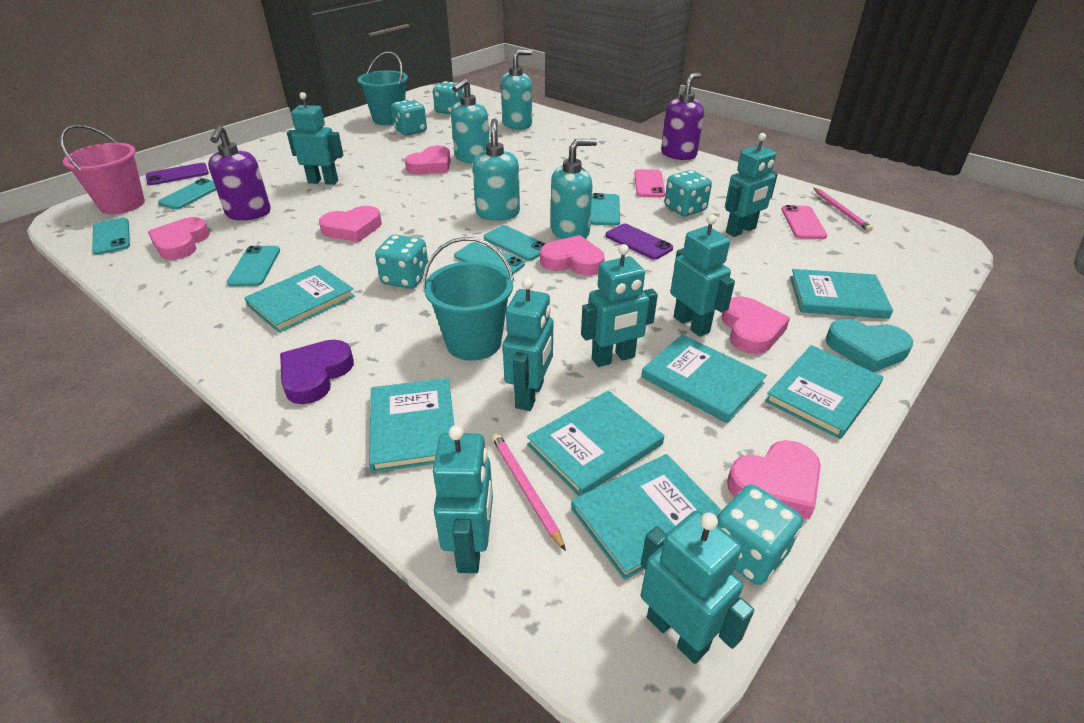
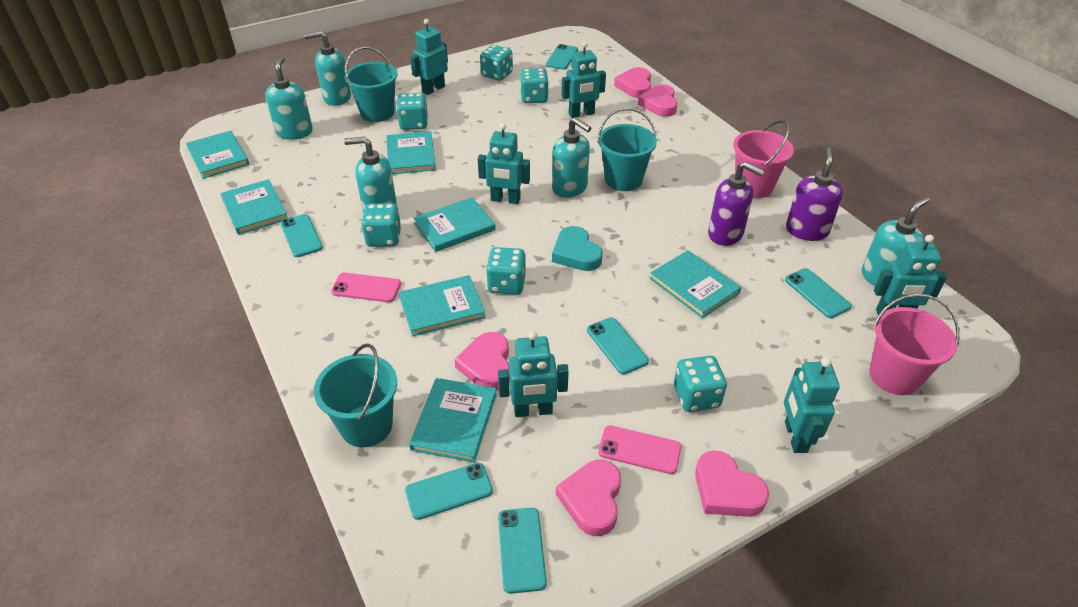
pink bucket: 1 -> 2
pink heart: 6 -> 5
pink pencil: 2 -> 0
purple heart: 1 -> 0
purple phone: 2 -> 0
turquoise bucket: 2 -> 3
turquoise dice: 5 -> 6
turquoise robot: 7 -> 6
turquoise soap dispenser: 4 -> 5

